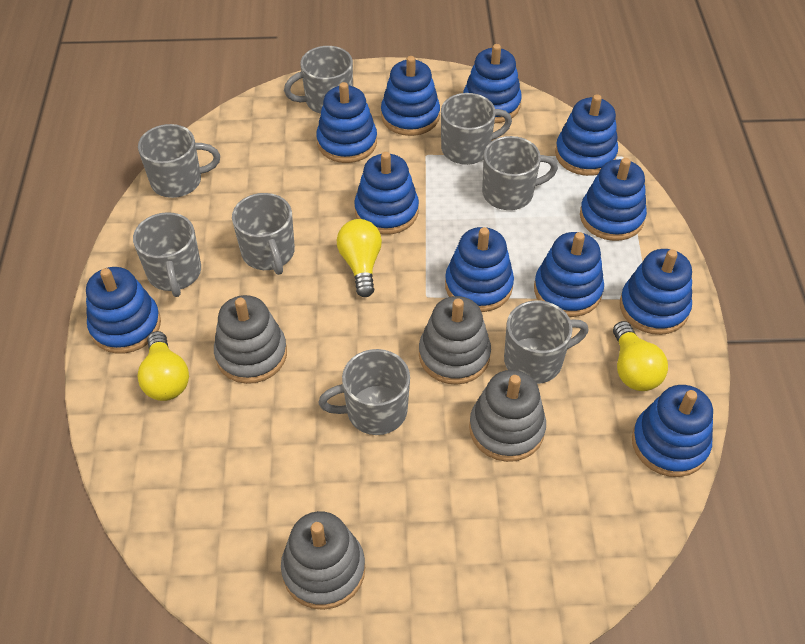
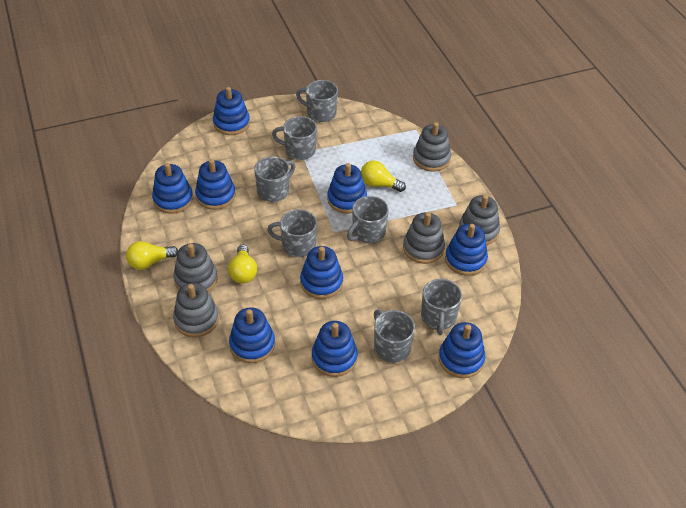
blue stacking toy: 11 -> 9
grey mug: 8 -> 7
grey stacking toy: 4 -> 5

